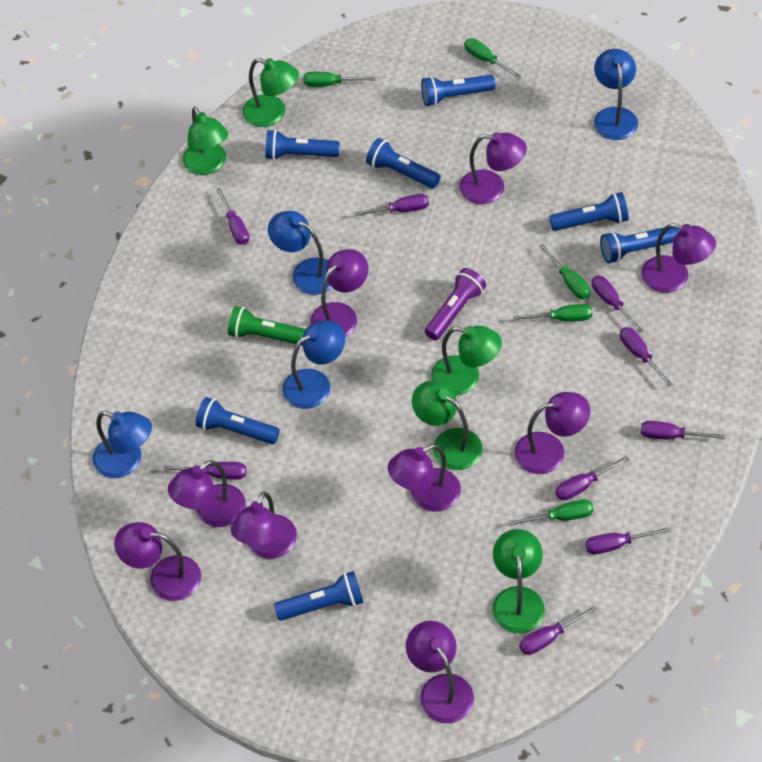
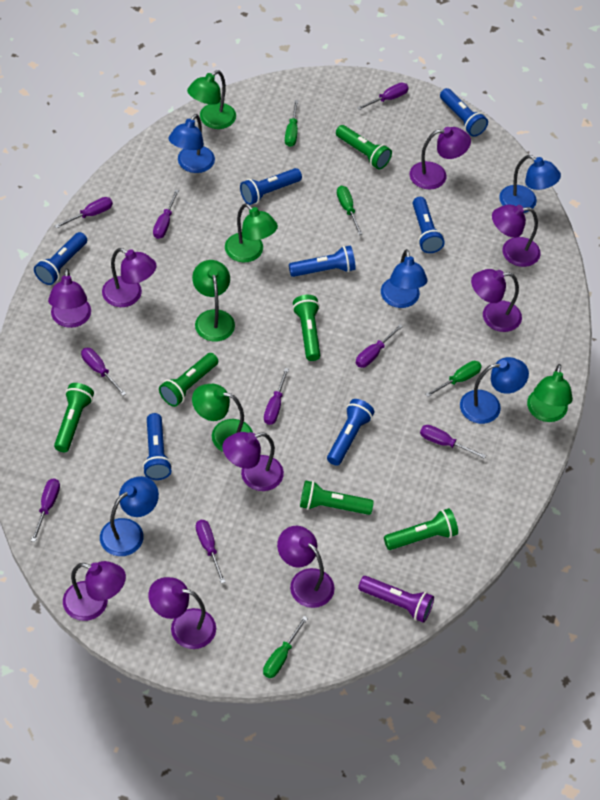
blue lamp: 4 -> 5
green flashlight: 1 -> 6
green screwdriver: 5 -> 4

